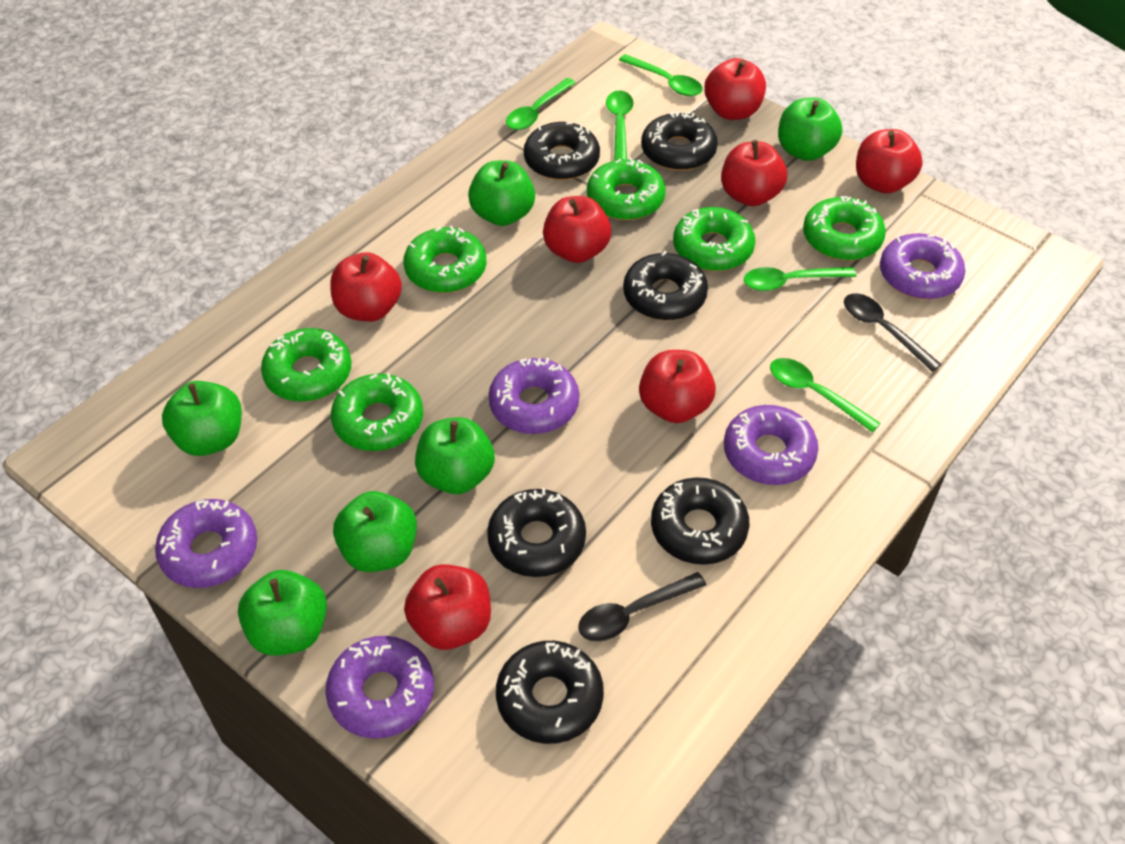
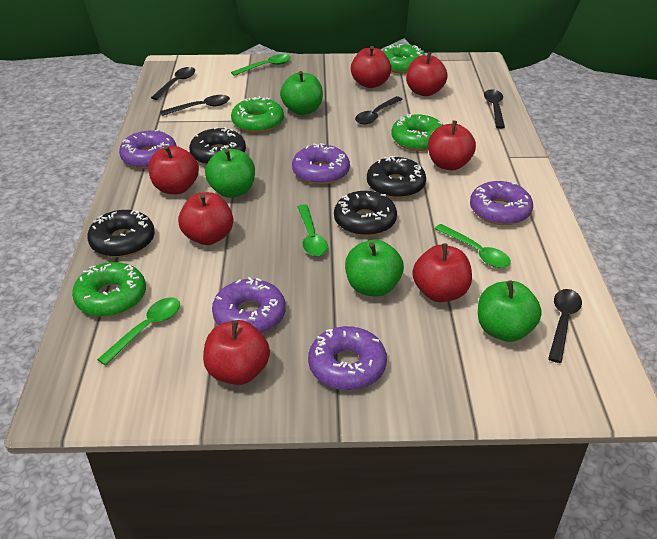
black donut: 6 -> 4
black spoon: 2 -> 5
green apple: 6 -> 4
green donut: 6 -> 4
green spoon: 5 -> 4

